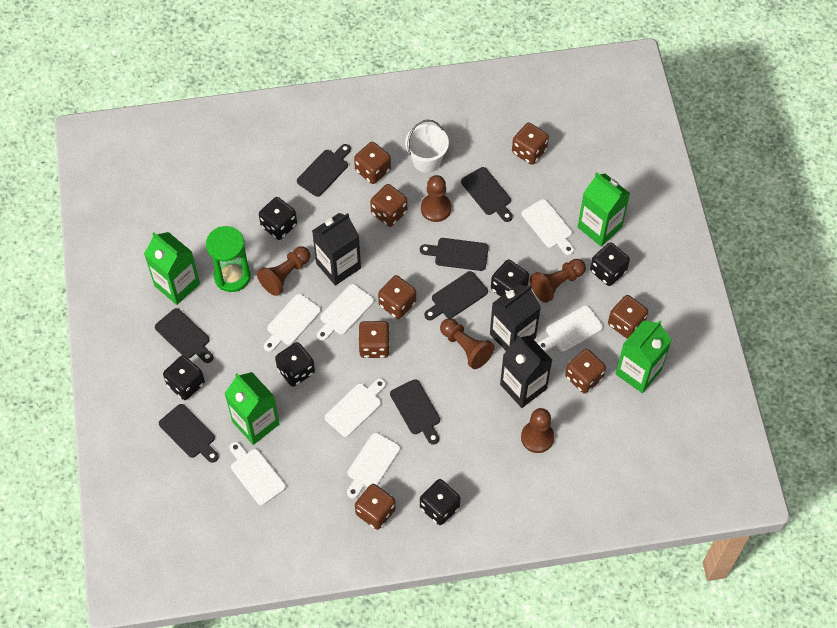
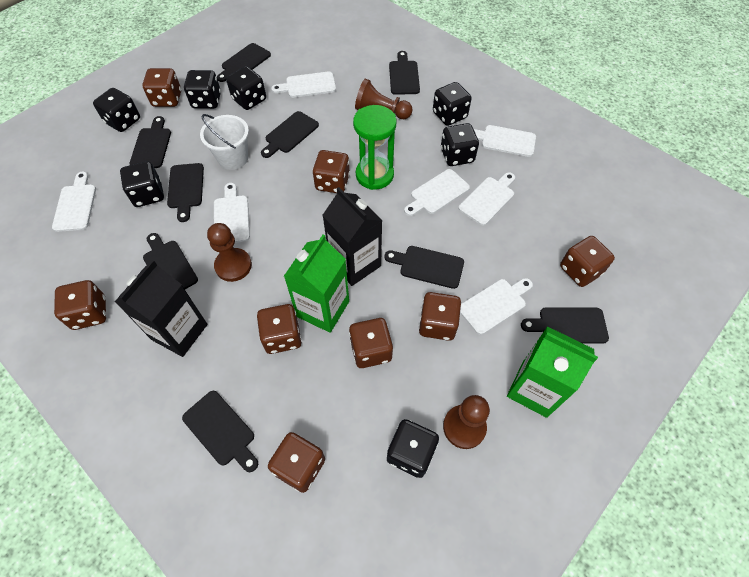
black carton: 3 -> 2
black cutting board: 7 -> 9
black dice: 6 -> 7
brown pawn: 5 -> 3
green carton: 4 -> 2

